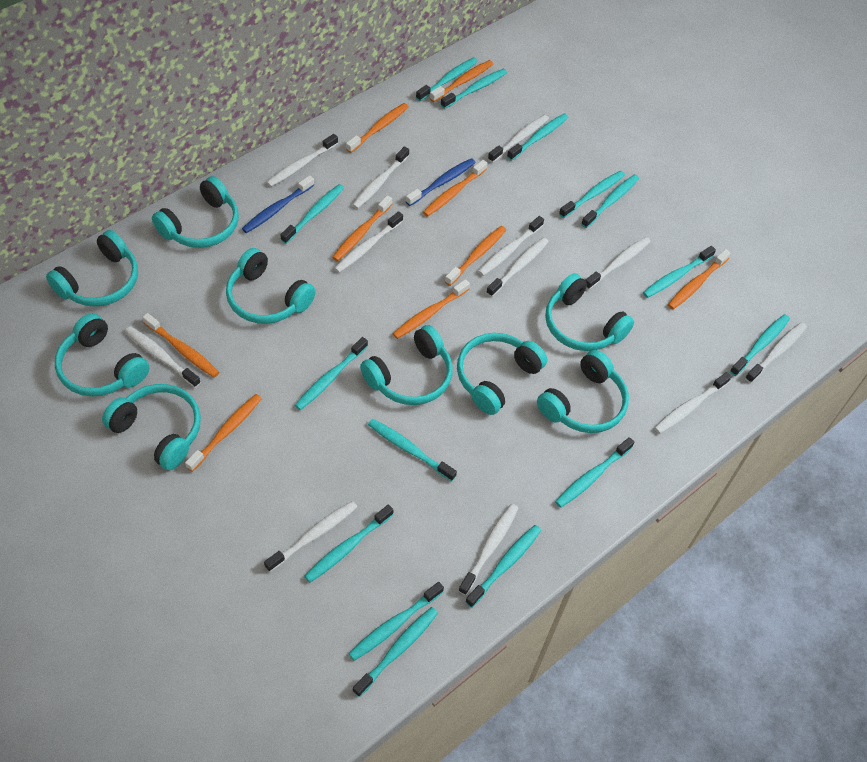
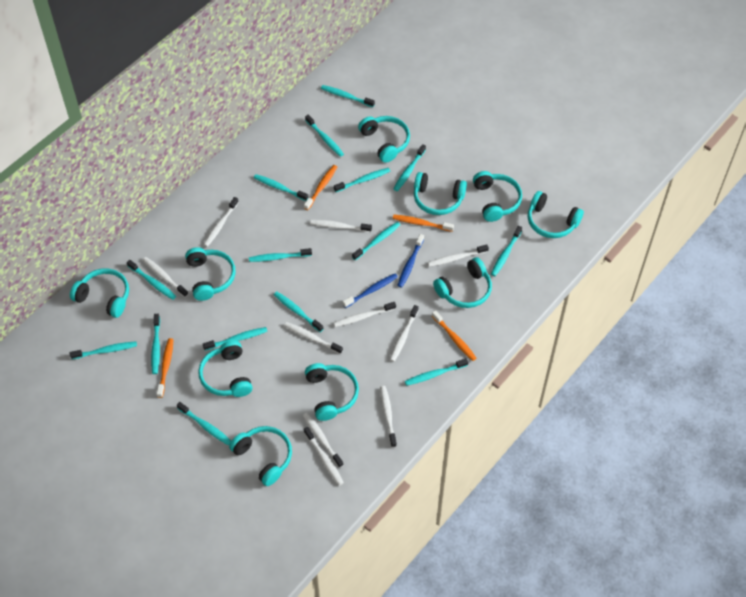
orange toothbrush: 9 -> 4
turquoise headphones: 9 -> 10
white toothbrush: 12 -> 10

